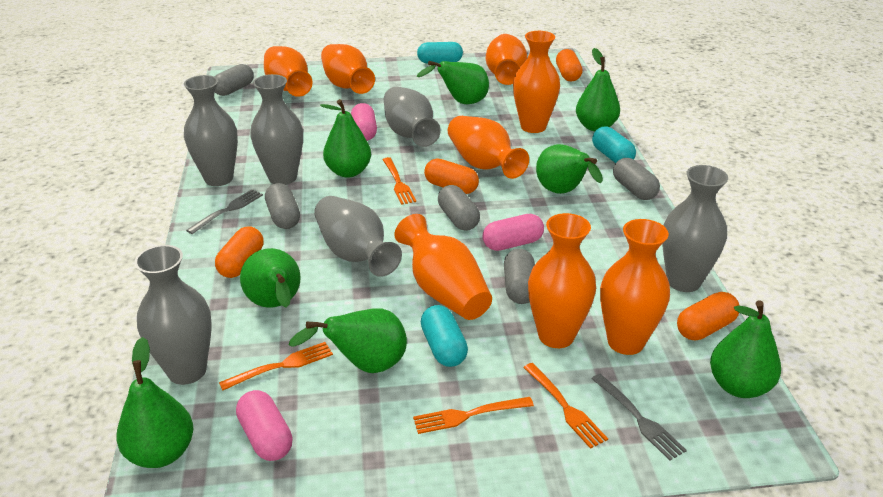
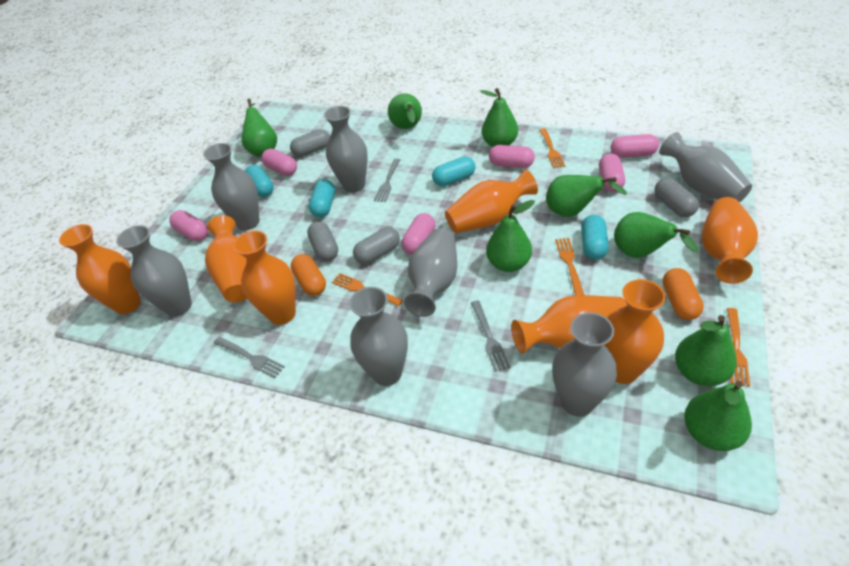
grey capsule: 5 -> 4
grey fork: 2 -> 3
grey vase: 6 -> 7
orange capsule: 4 -> 2
orange vase: 8 -> 7
pink capsule: 3 -> 6
turquoise capsule: 3 -> 4

